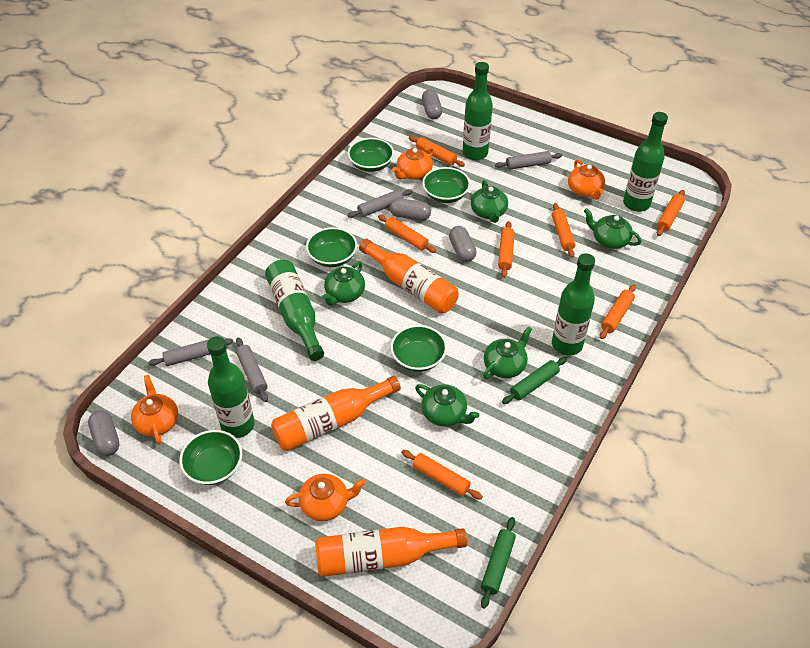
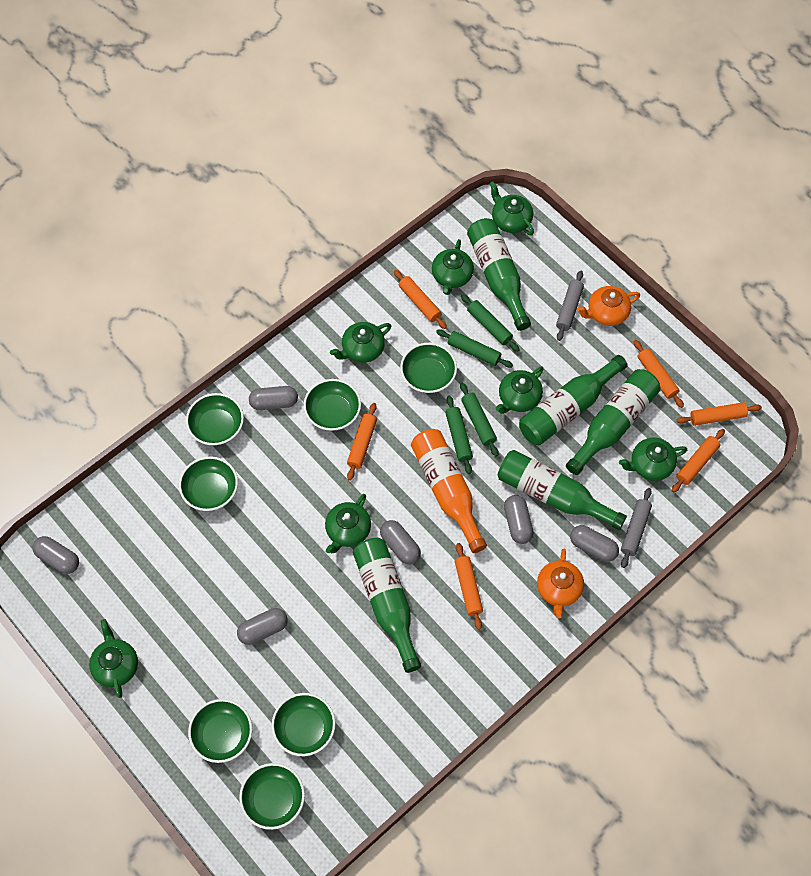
green bowl: 5 -> 7
green rolling pin: 2 -> 4
green teapot: 5 -> 7
grey capsule: 4 -> 6
grey rolling pin: 4 -> 2
orange bottle: 3 -> 1
orange rolling pin: 7 -> 6
orange teapot: 4 -> 2

